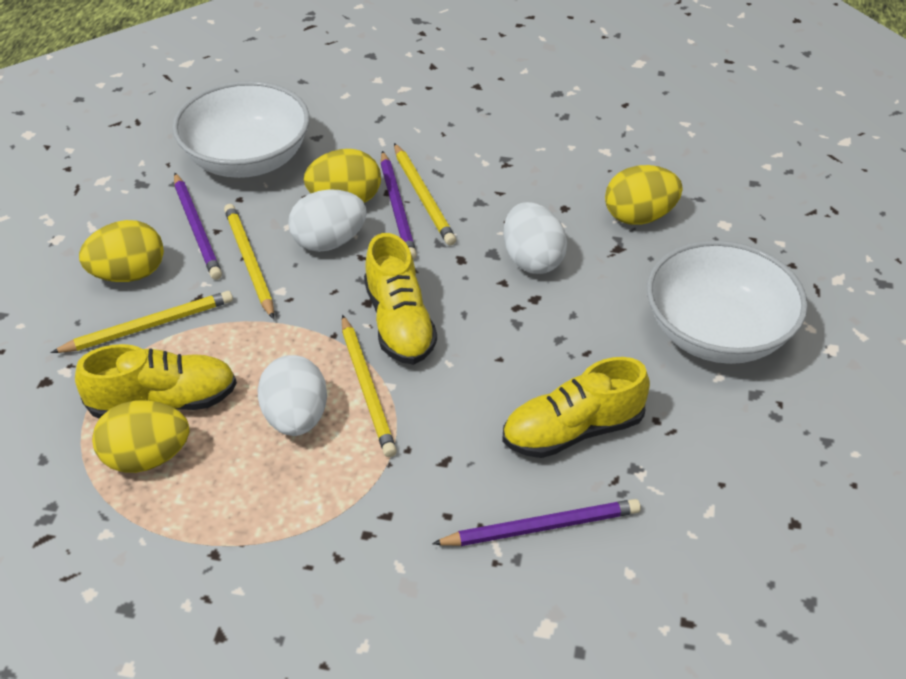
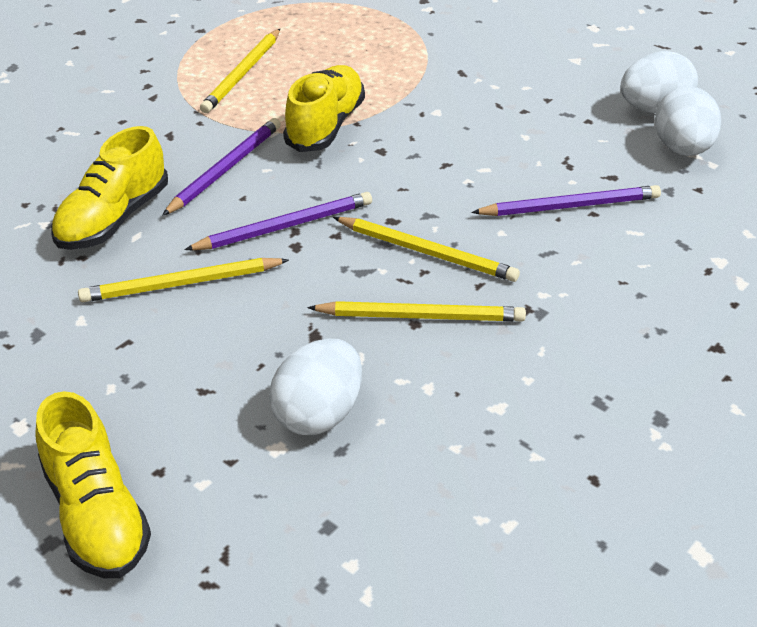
white bowl: 2 -> 0
yellow egg: 4 -> 0

